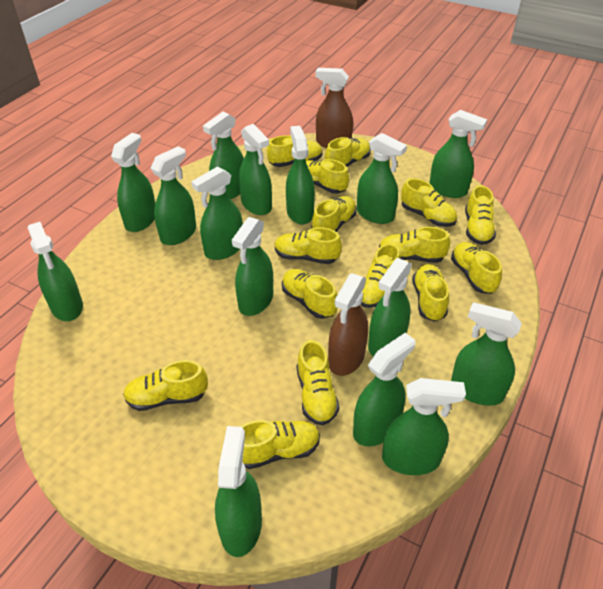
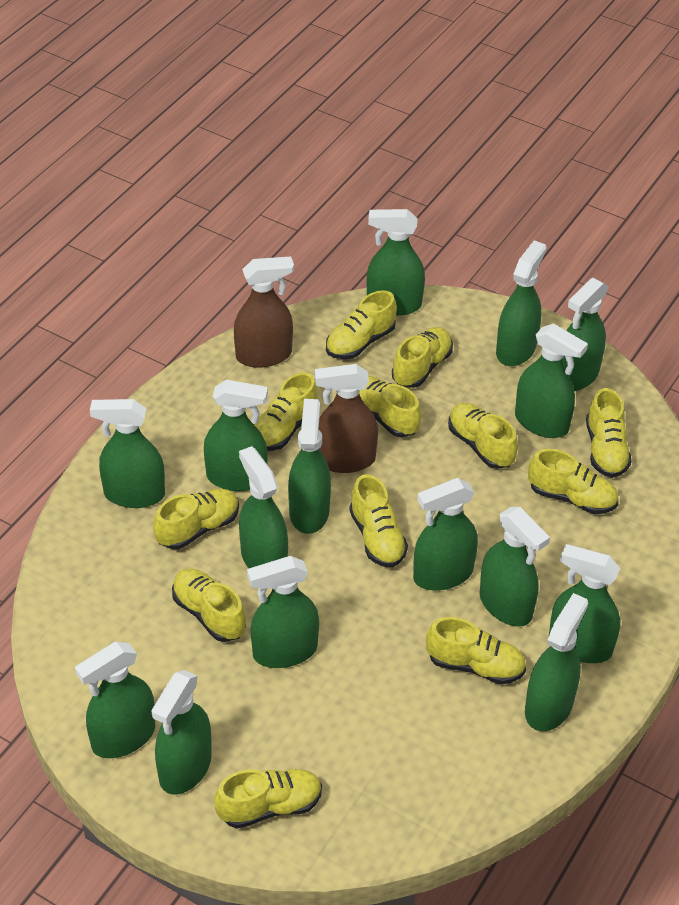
yellow shoe: 15 -> 12

